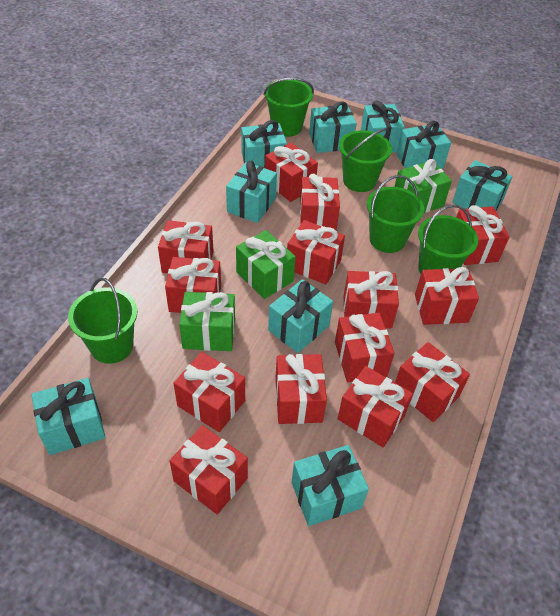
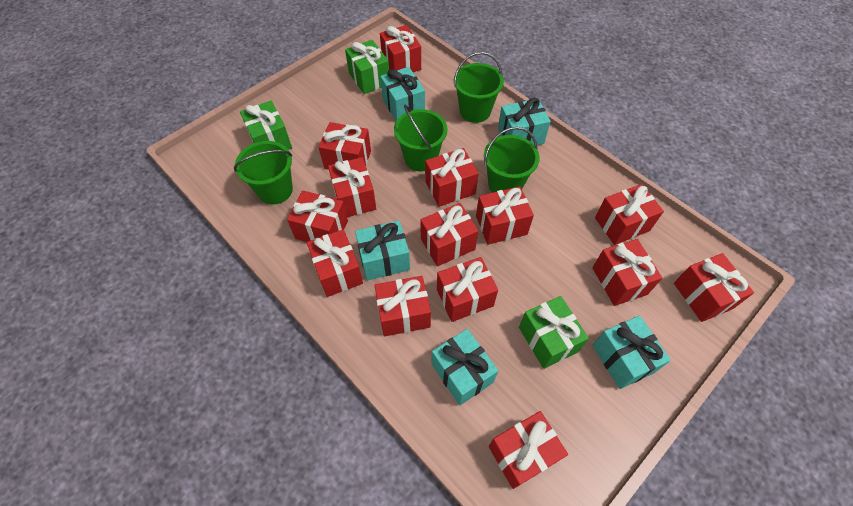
green bucket: 5 -> 4
turquoise gift: 9 -> 5

